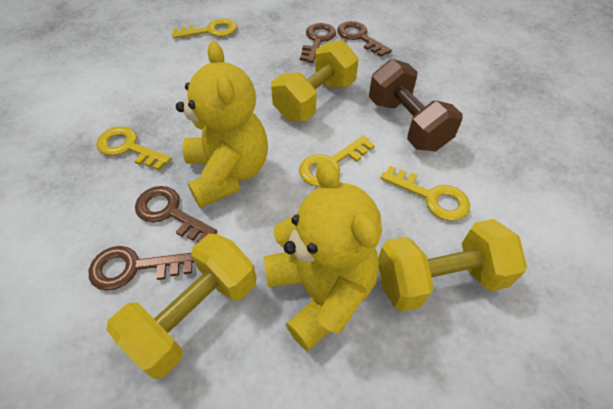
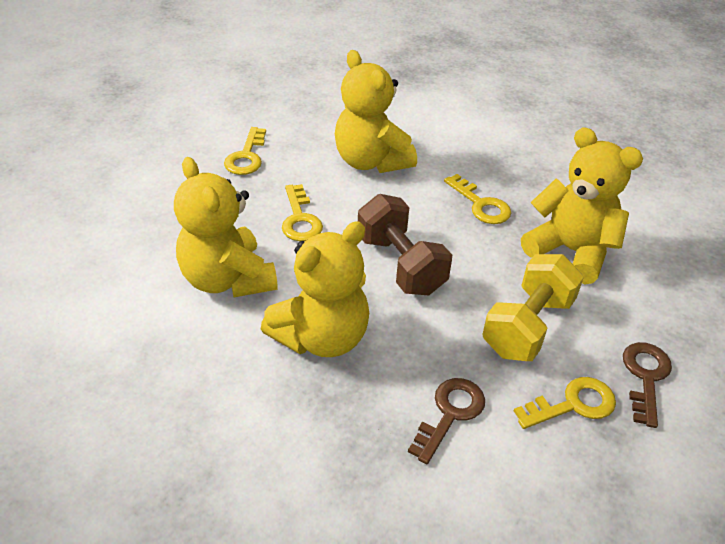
brown key: 4 -> 2
yellow dumbbell: 3 -> 1
yellow teddy bear: 2 -> 4

